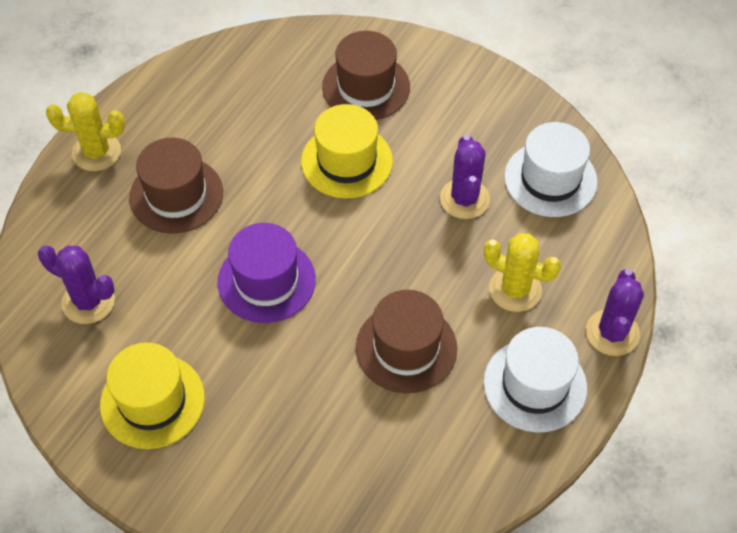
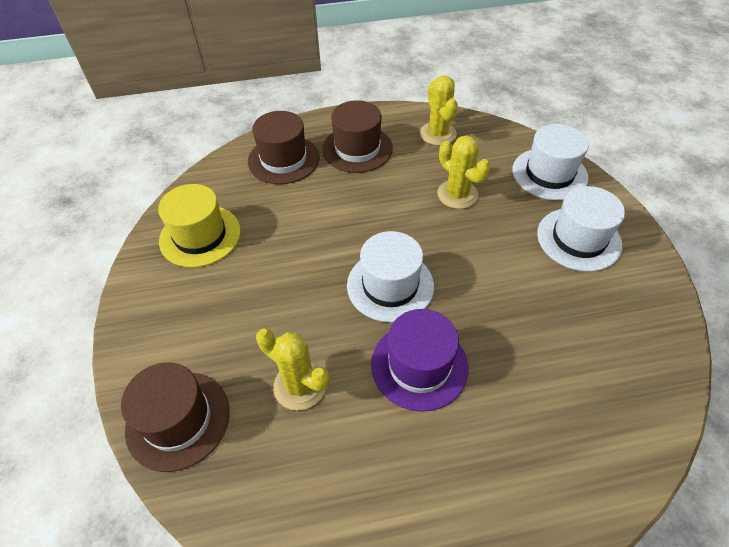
purple cactus: 3 -> 0
white hat: 2 -> 3
yellow cactus: 2 -> 3
yellow hat: 2 -> 1

